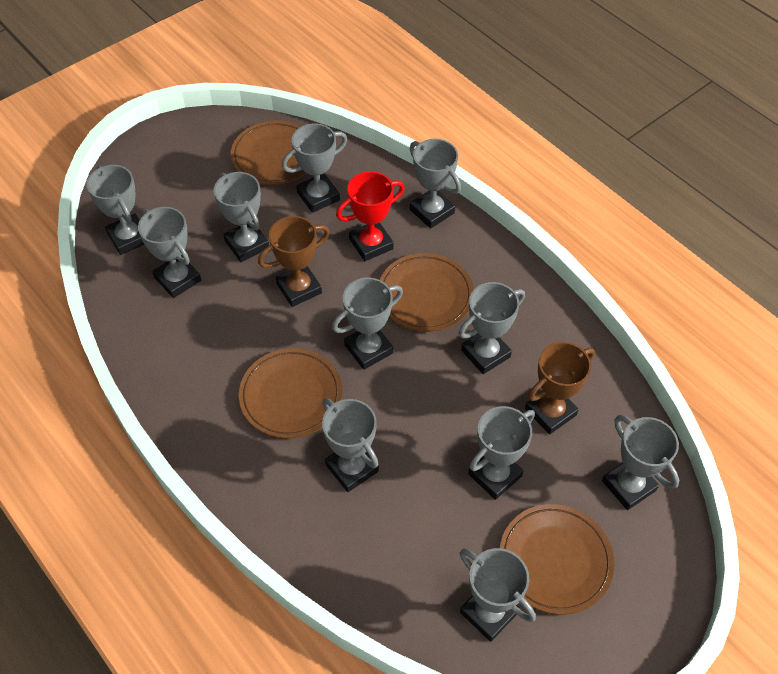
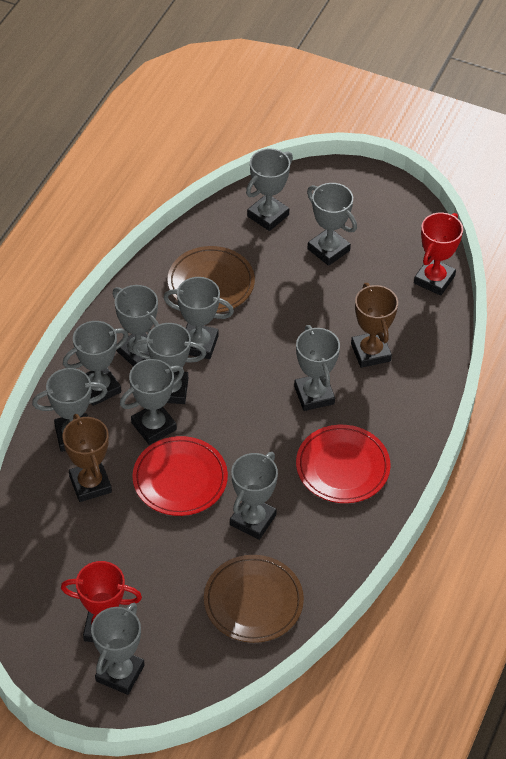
brown plate: 4 -> 2
red plate: 0 -> 2
red trophy: 1 -> 2

